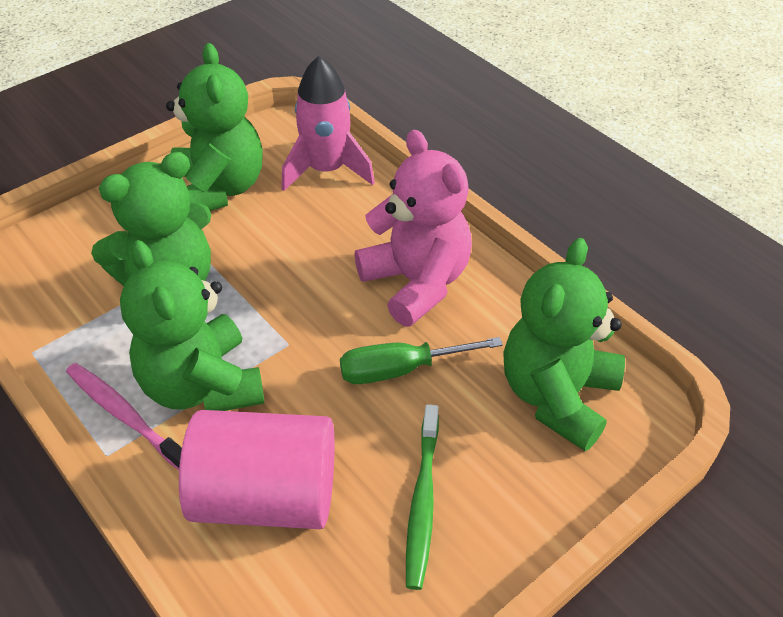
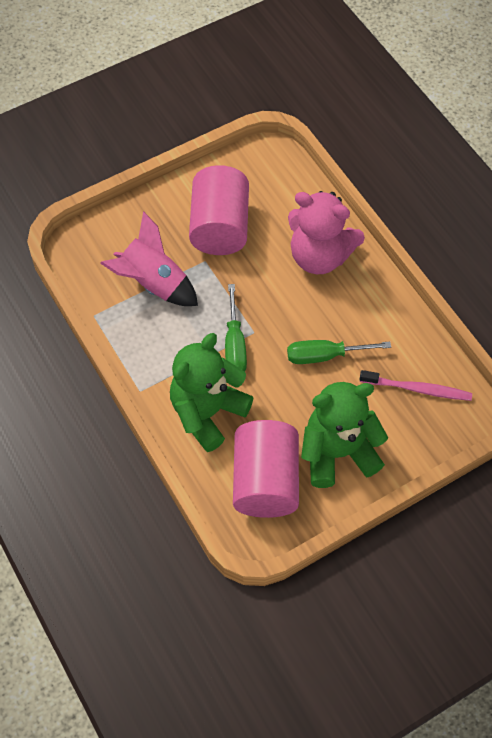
green screwdriver: 1 -> 2
green teddy bear: 4 -> 2
green toothbrush: 1 -> 0
pink cylinder: 1 -> 2

